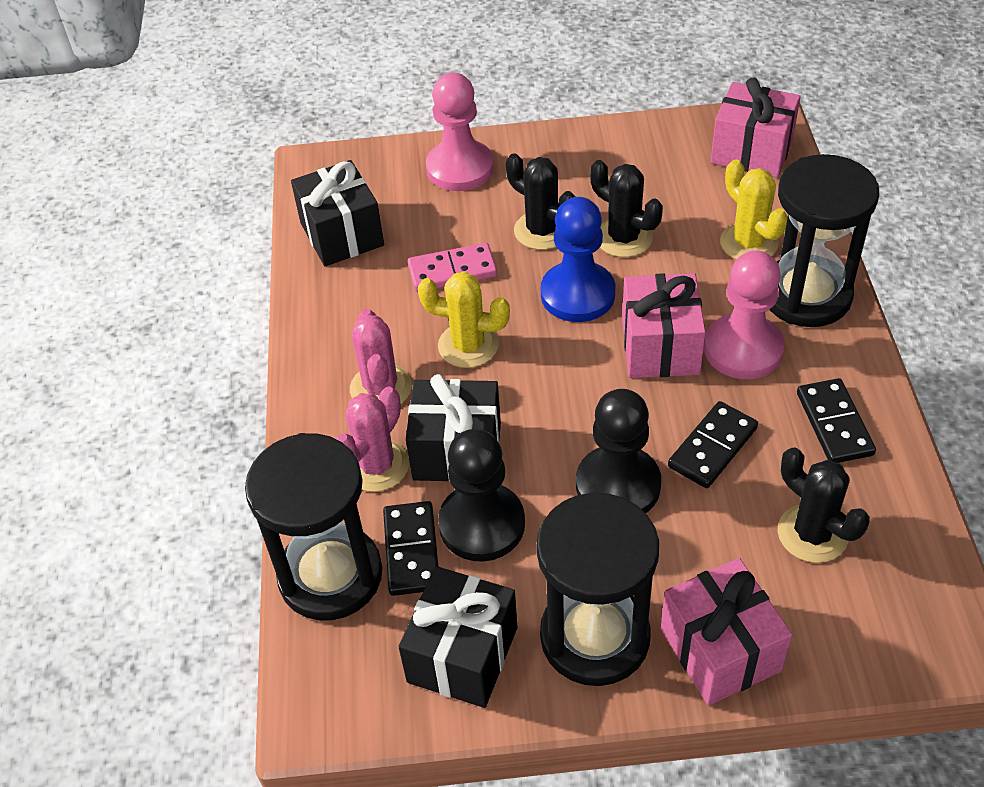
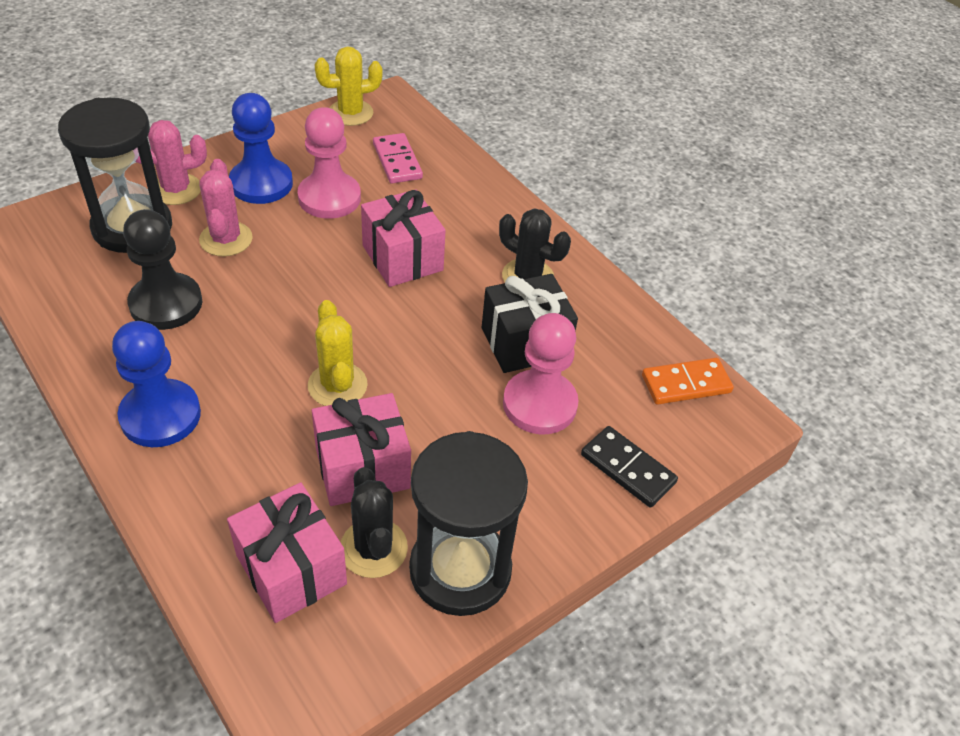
black cactus: 3 -> 2
black domino: 3 -> 1
black gift: 3 -> 1
black hourglass: 3 -> 2
black pawn: 2 -> 1
blue pawn: 1 -> 2
orange domino: 0 -> 1

